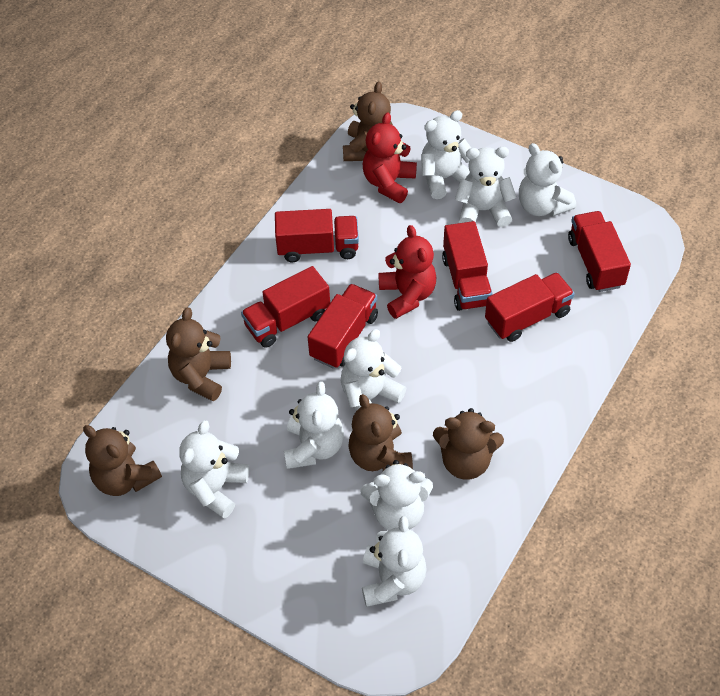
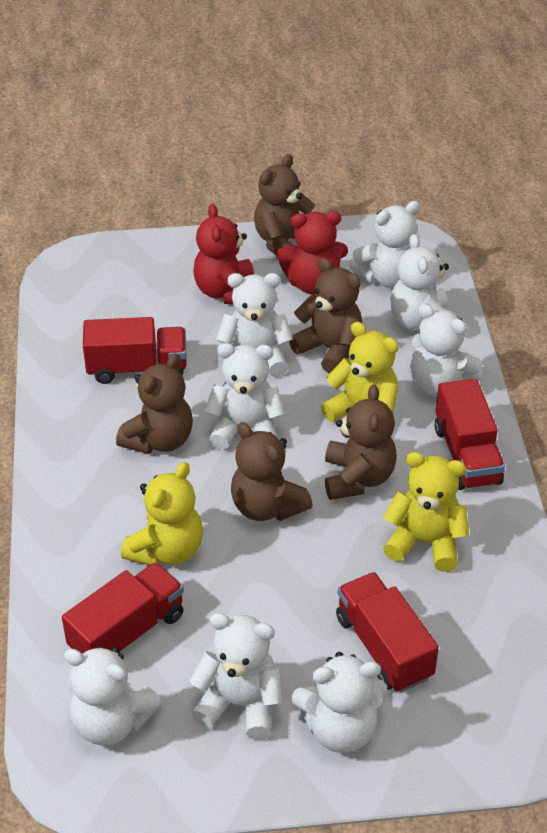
red truck: 6 -> 4
yellow teddy bear: 0 -> 3

